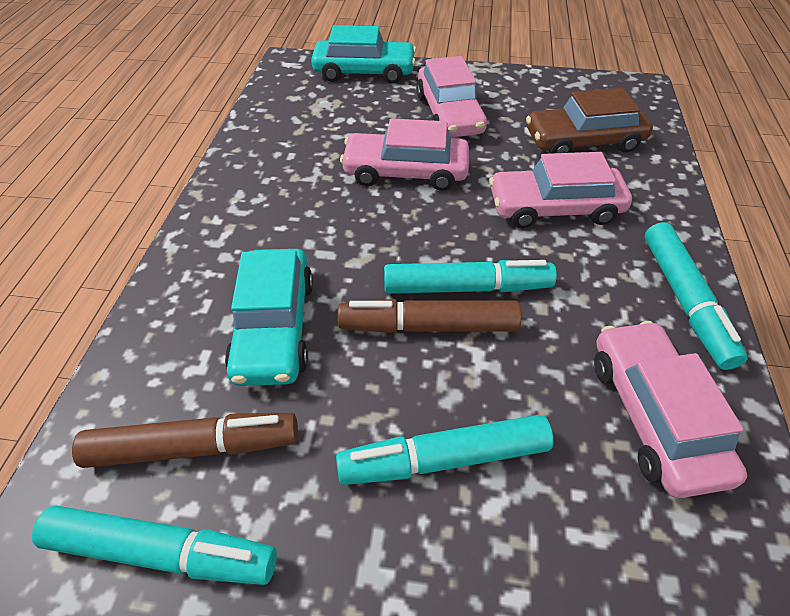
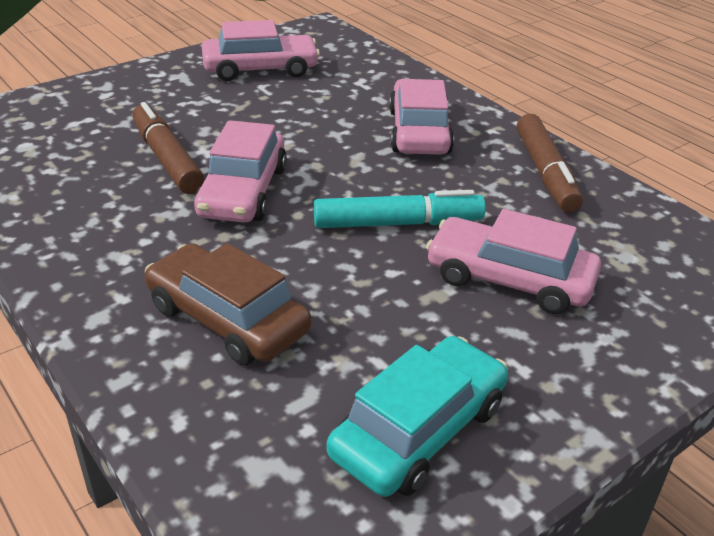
turquoise car: 2 -> 1
turquoise marker: 4 -> 1

